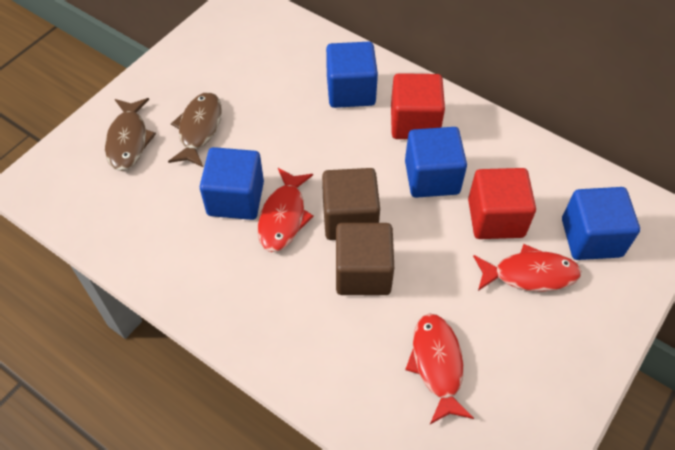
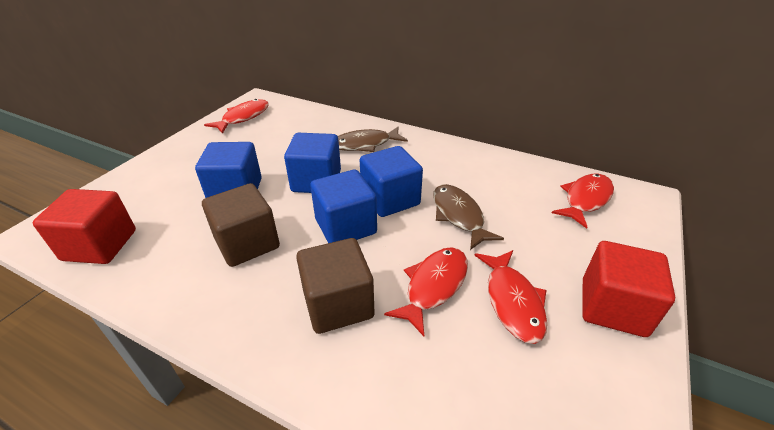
red fish: 3 -> 4

